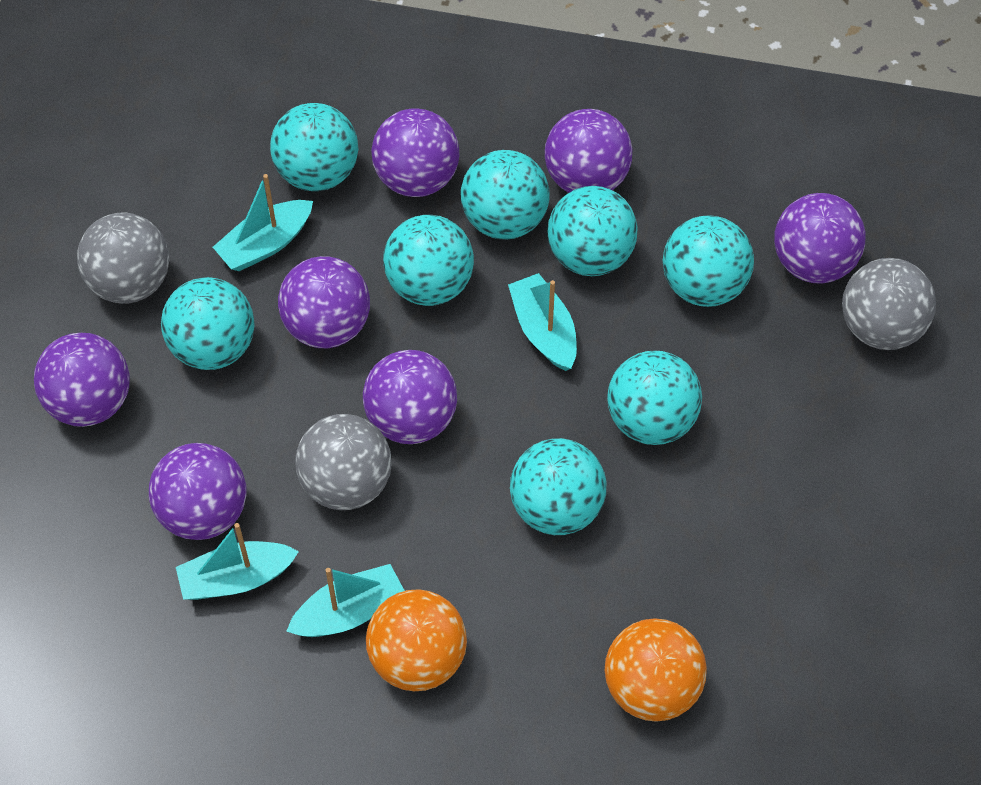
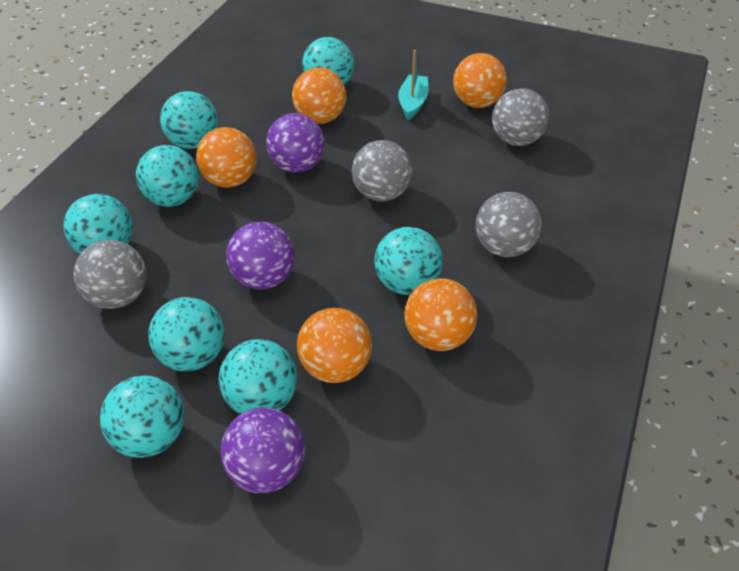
grey ball: 3 -> 4
orange ball: 2 -> 5
purple ball: 7 -> 3
turquoise boat: 4 -> 1

